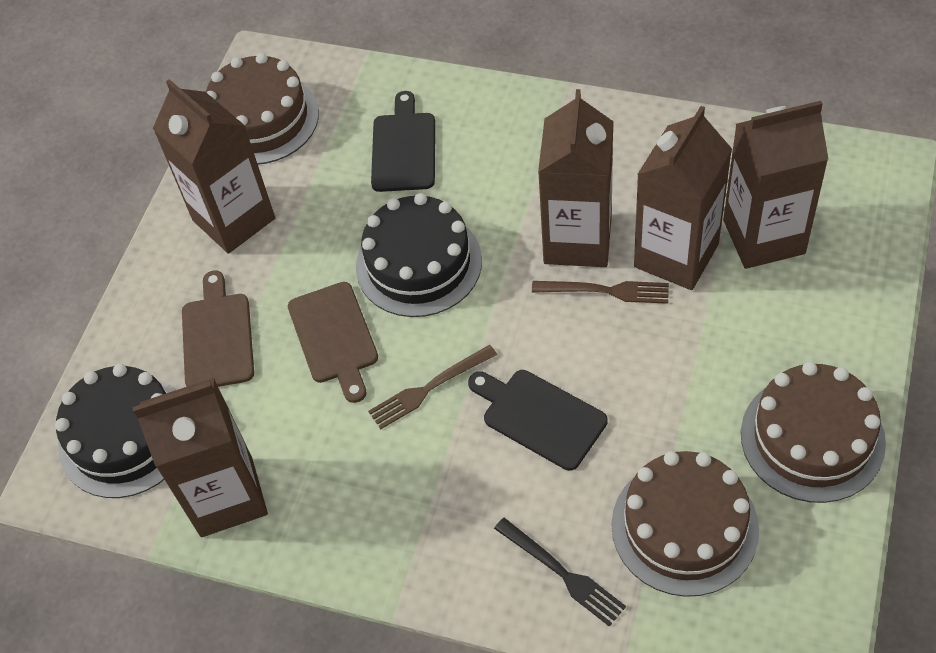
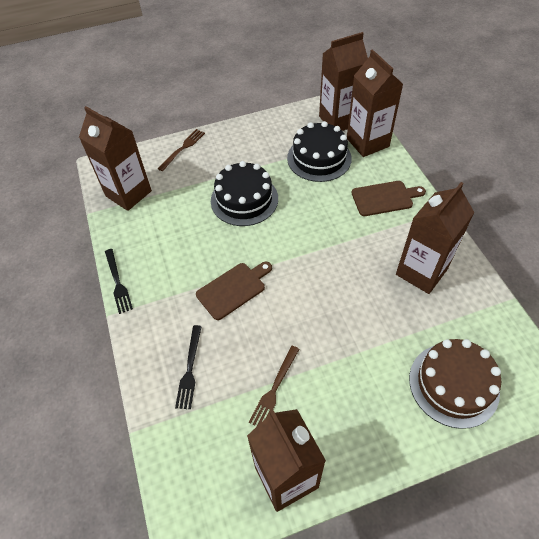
black cutting board: 2 -> 0
black fork: 1 -> 2
brown cake: 3 -> 1

